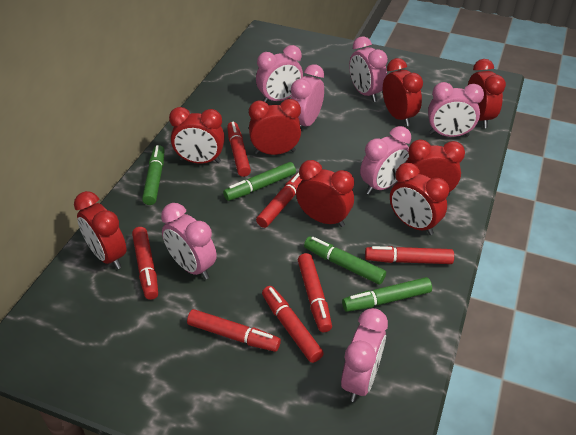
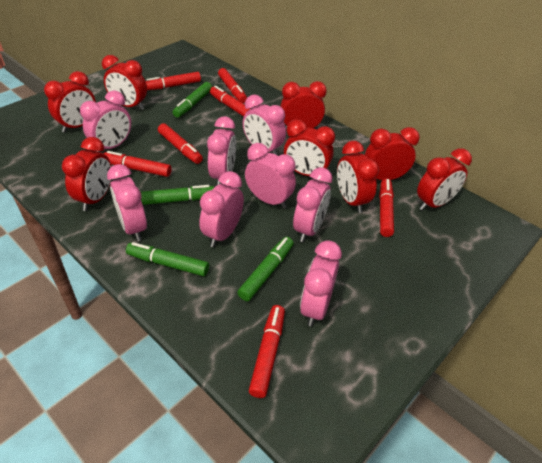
pink clock: 7 -> 8

